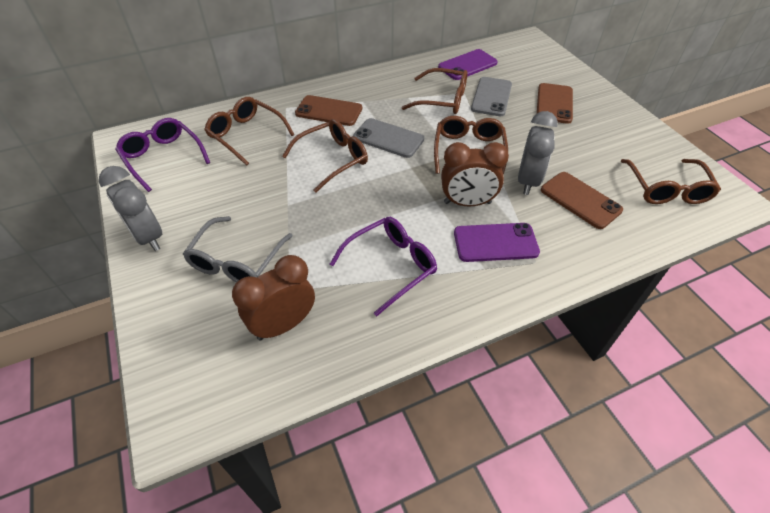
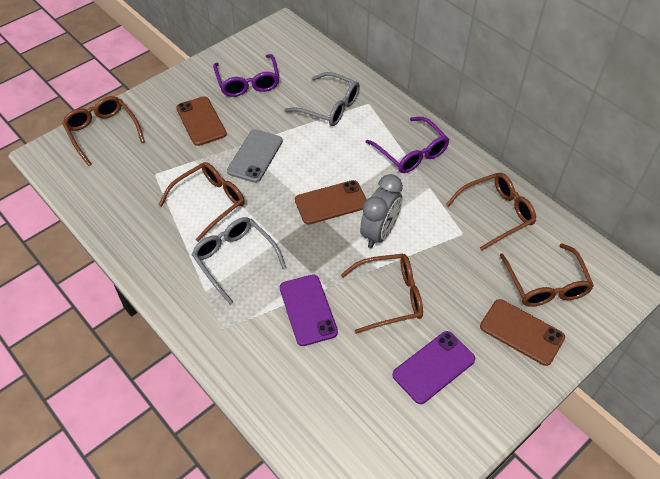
brown clock: 2 -> 0
grey clock: 2 -> 1
grey glasses: 1 -> 2
grey phone: 2 -> 1

